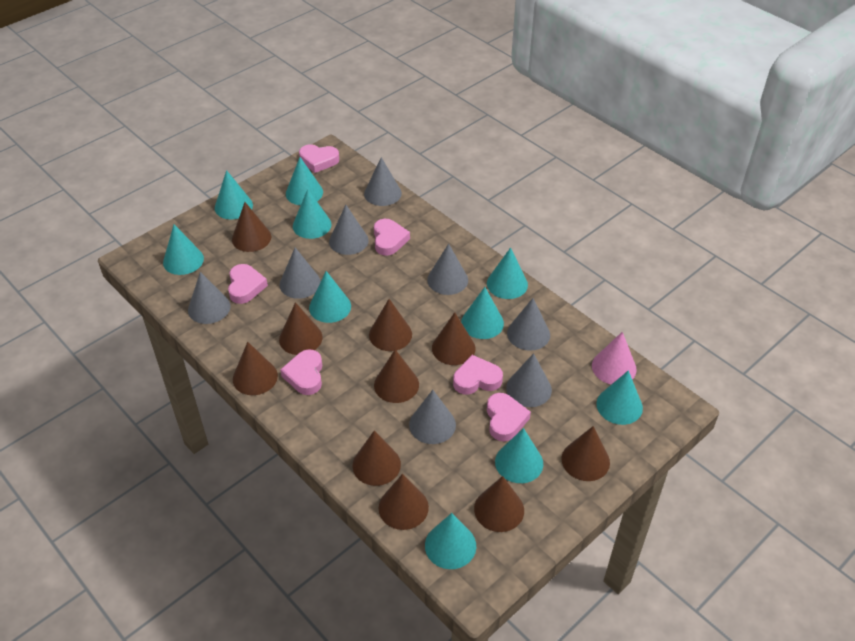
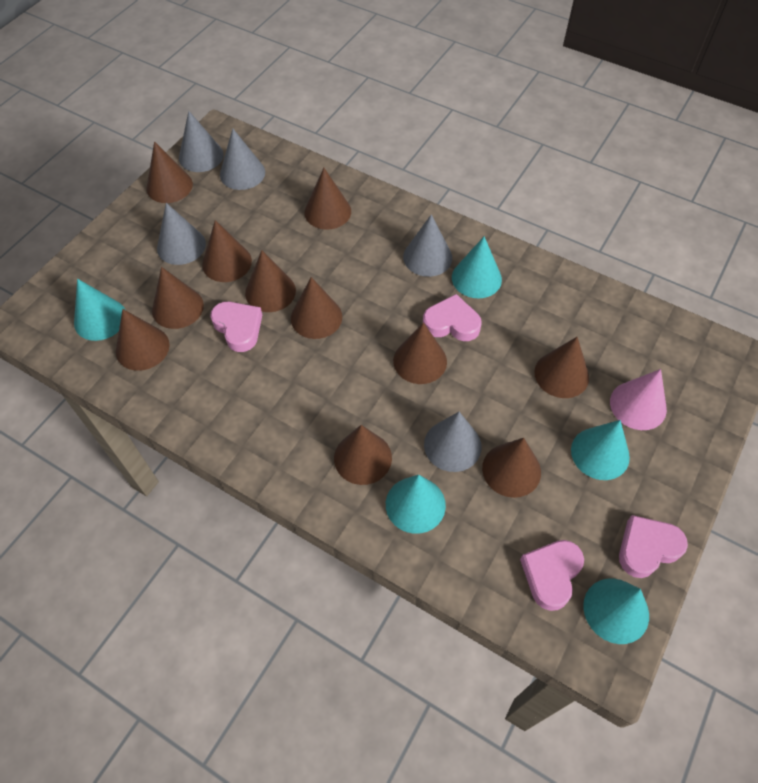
brown cone: 10 -> 11
grey cone: 8 -> 5
pink heart: 6 -> 4
turquoise cone: 10 -> 5

